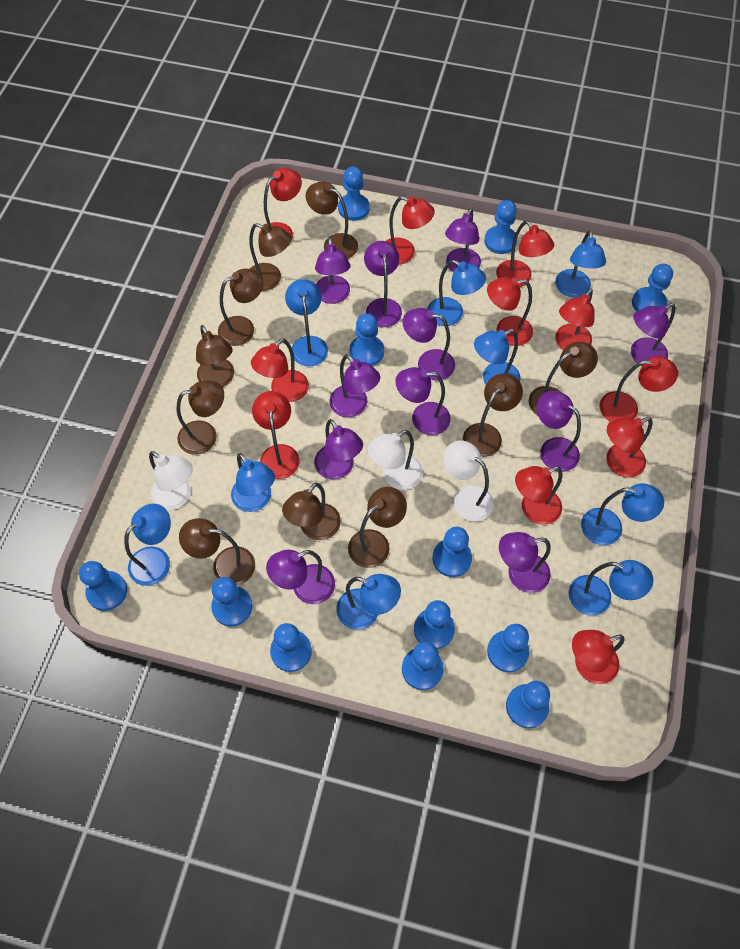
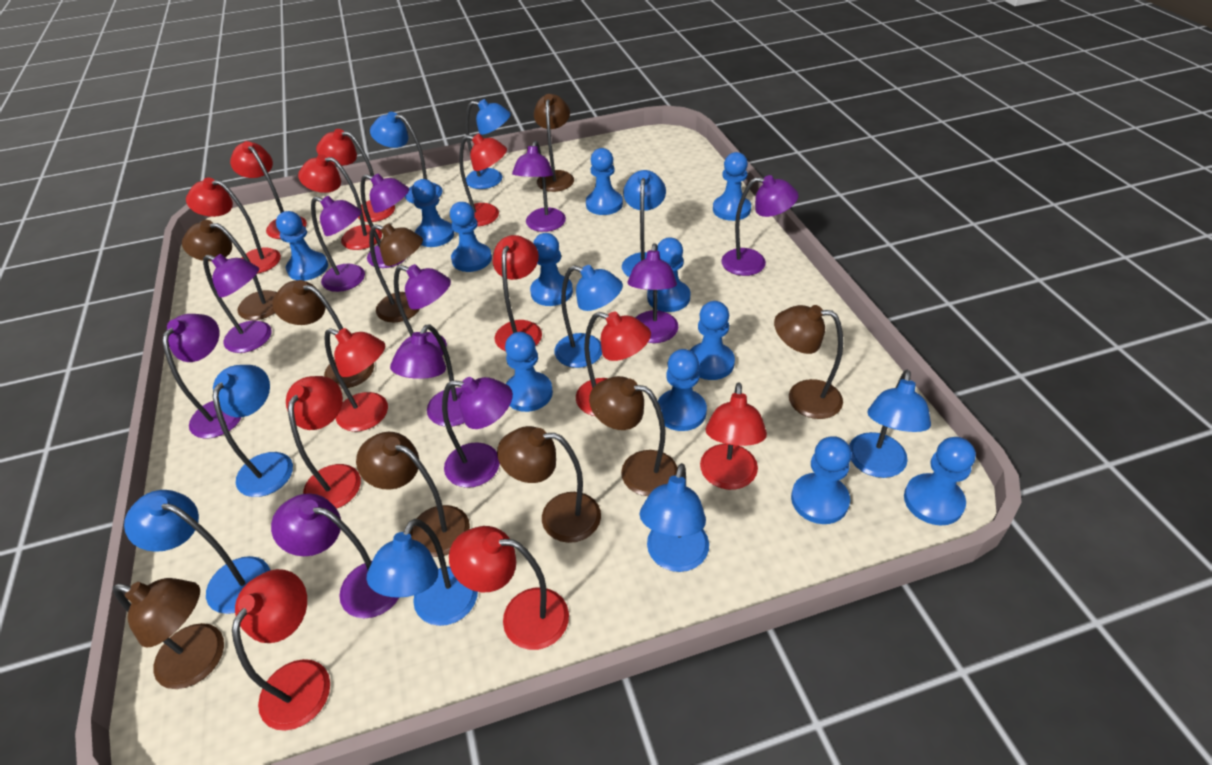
brown lamp: 10 -> 9
red lamp: 11 -> 12
white lamp: 3 -> 0

